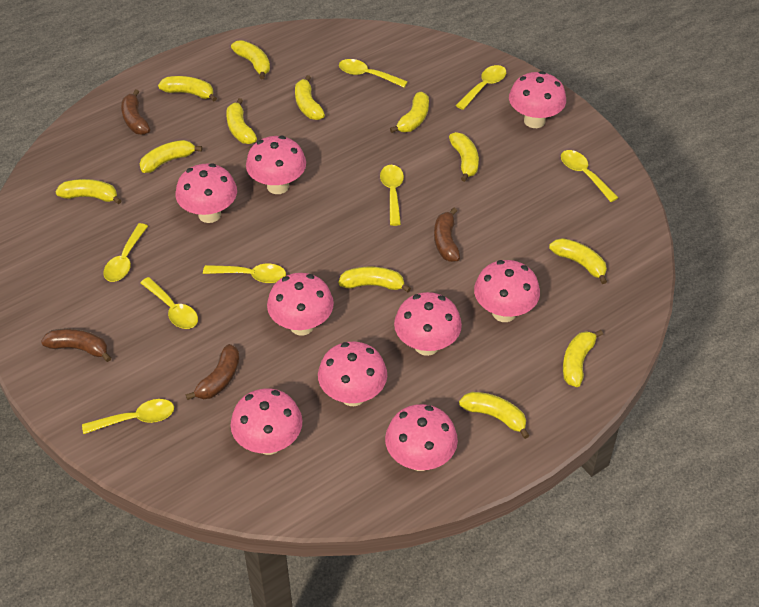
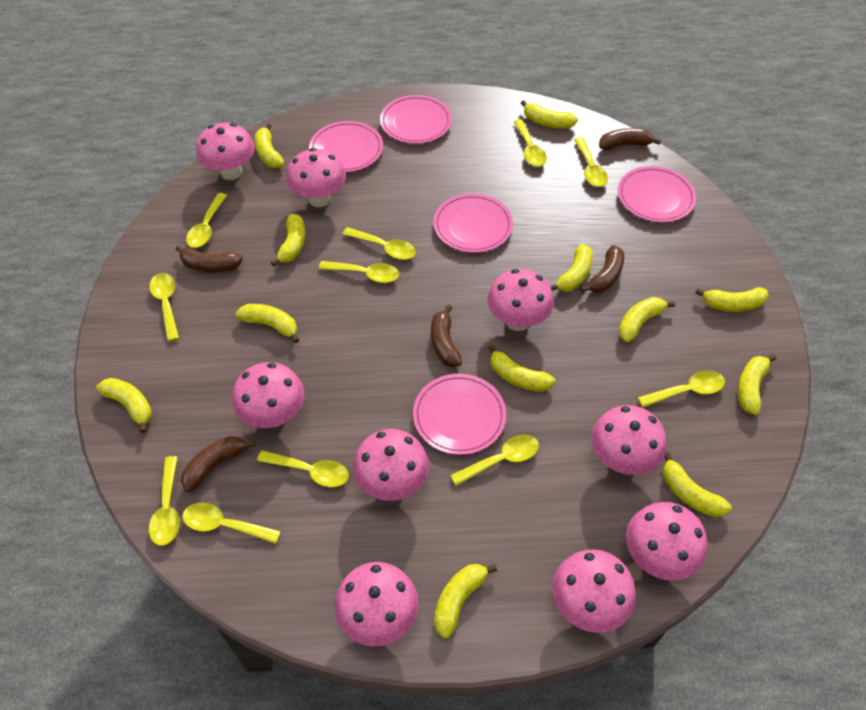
brown banana: 4 -> 5
pink plate: 0 -> 5
yellow spoon: 8 -> 11

